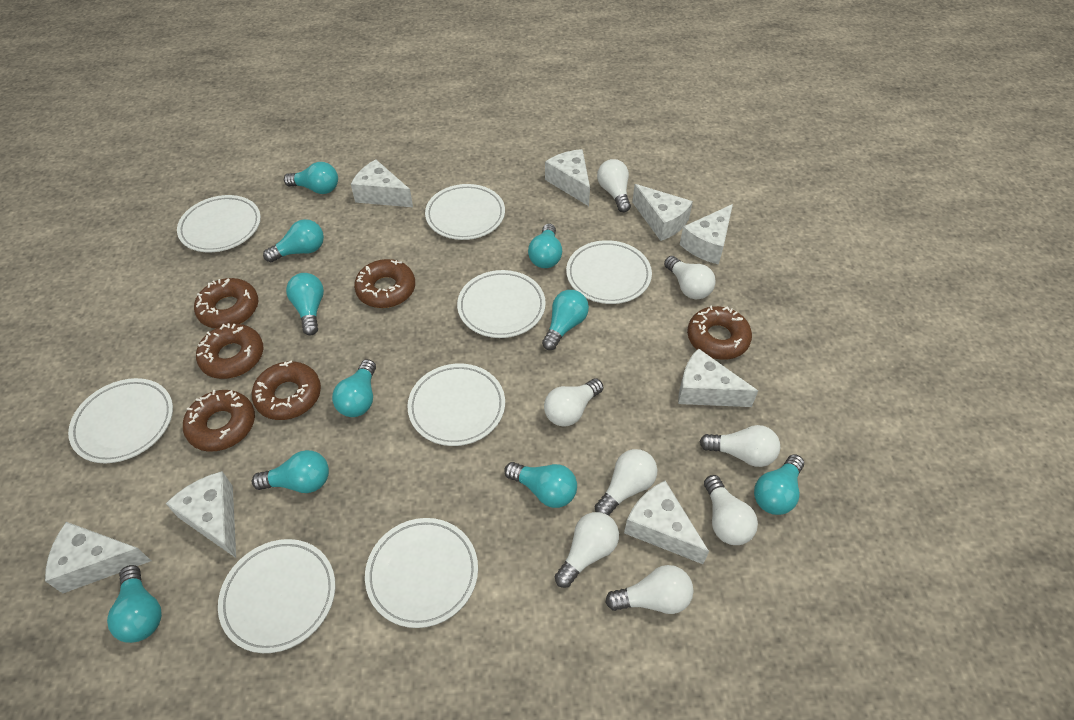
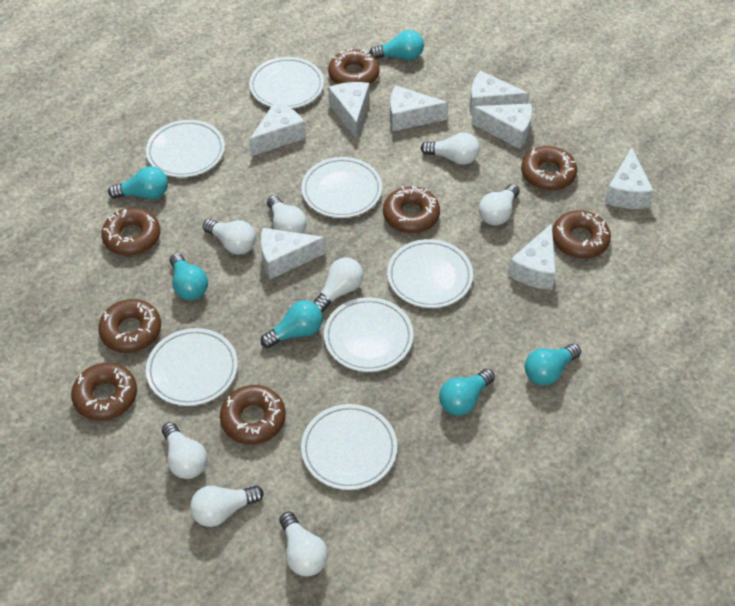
brown donut: 6 -> 8
turquoise light bulb: 10 -> 6
white plate: 8 -> 7

